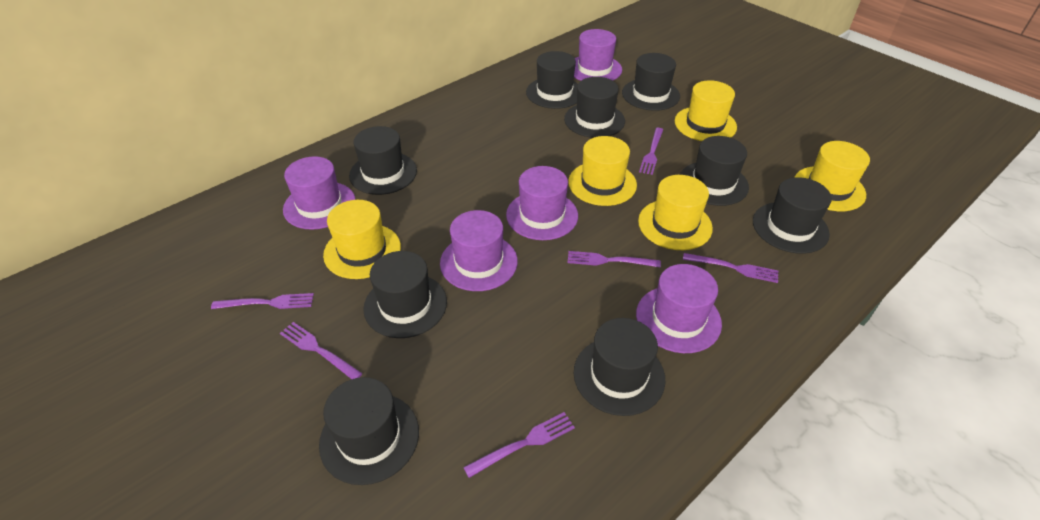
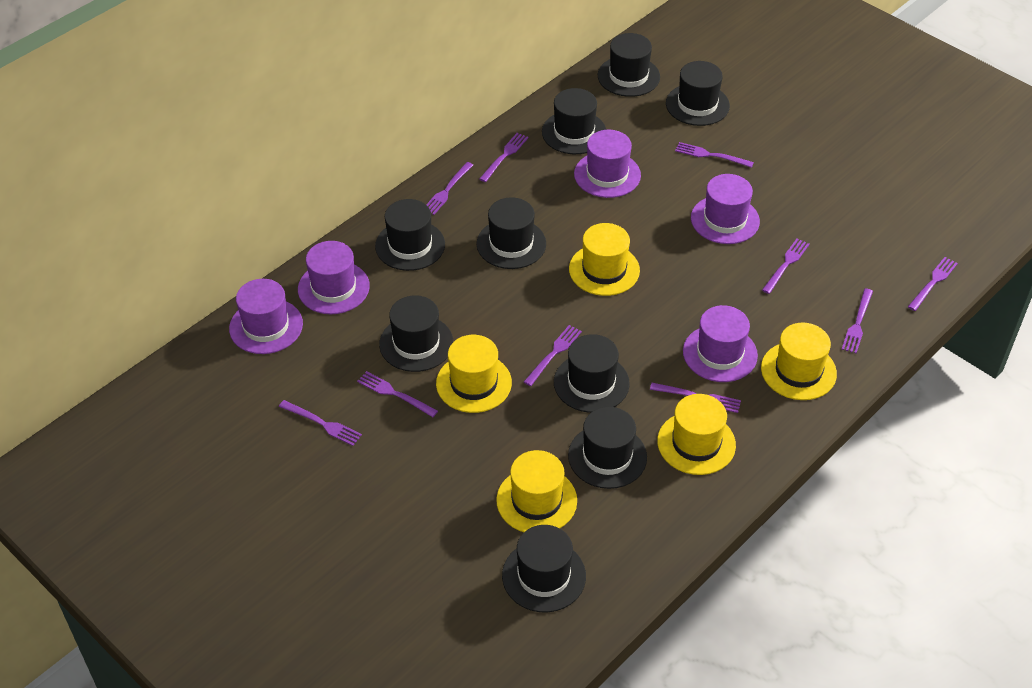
purple fork: 6 -> 10

